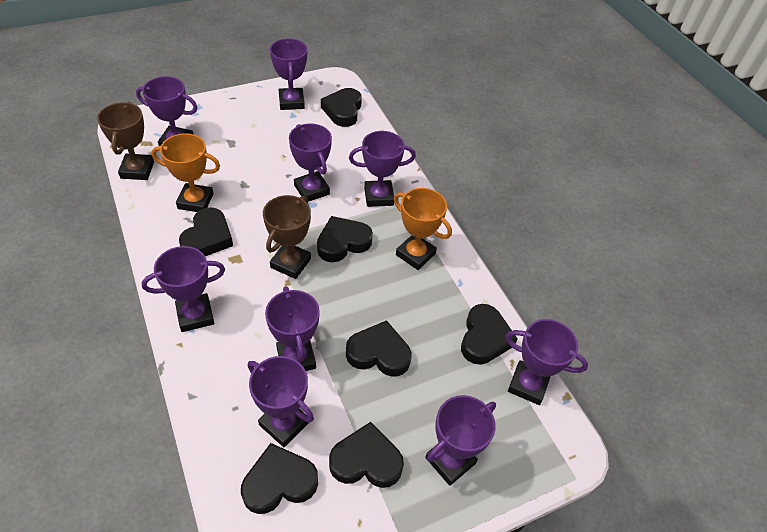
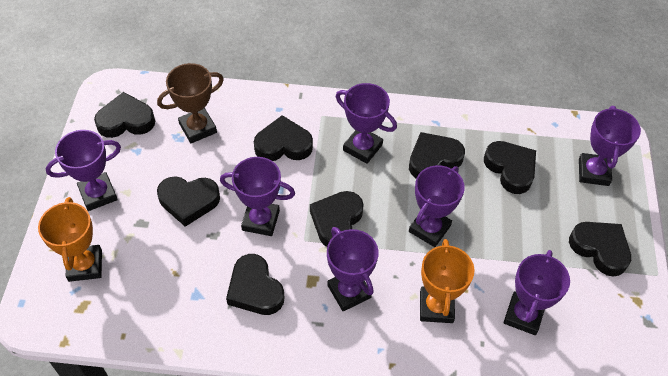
black heart: 7 -> 8
brown trophy: 2 -> 1
purple trophy: 9 -> 7

